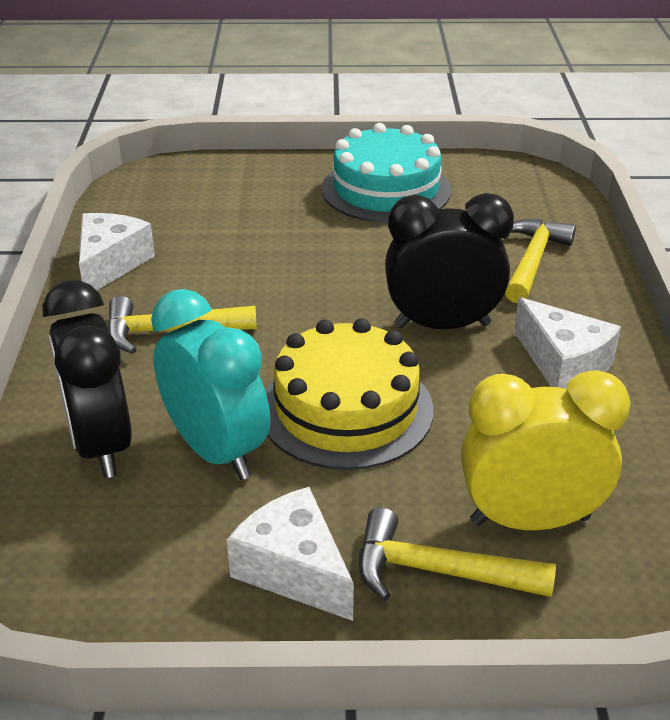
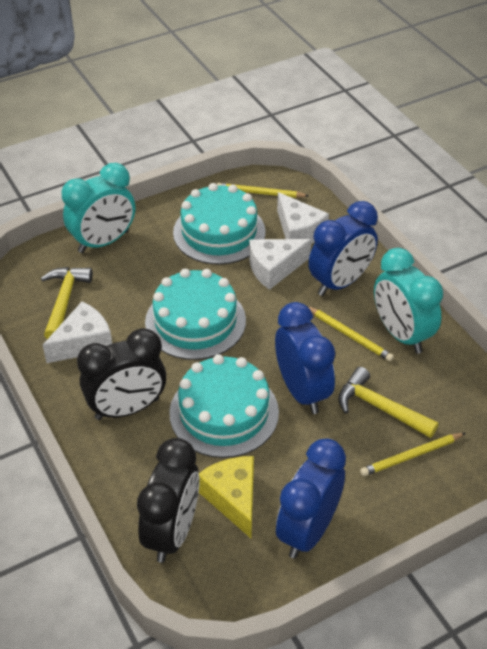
blue clock: 0 -> 3
turquoise cake: 1 -> 3
turquoise clock: 1 -> 2
yellow cake: 1 -> 0
yellow cheese: 0 -> 1
yellow clock: 1 -> 0
yellow hammer: 3 -> 2
yellow pencil: 0 -> 3

